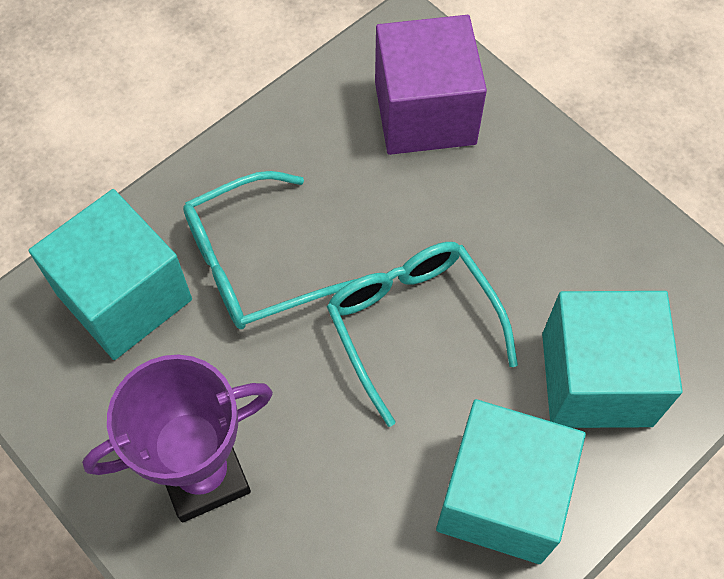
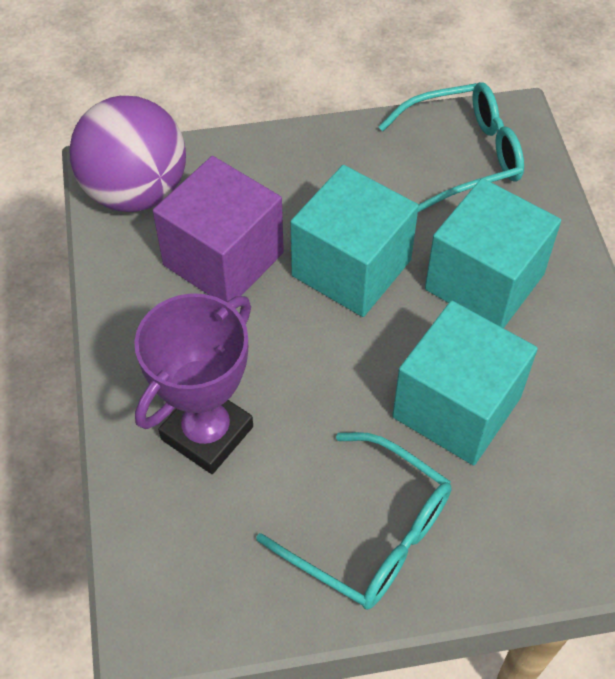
purple ball: 0 -> 1

